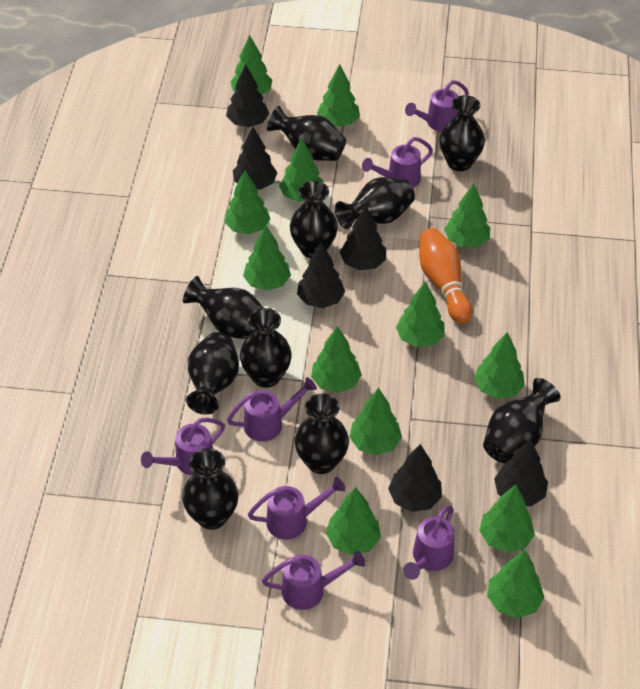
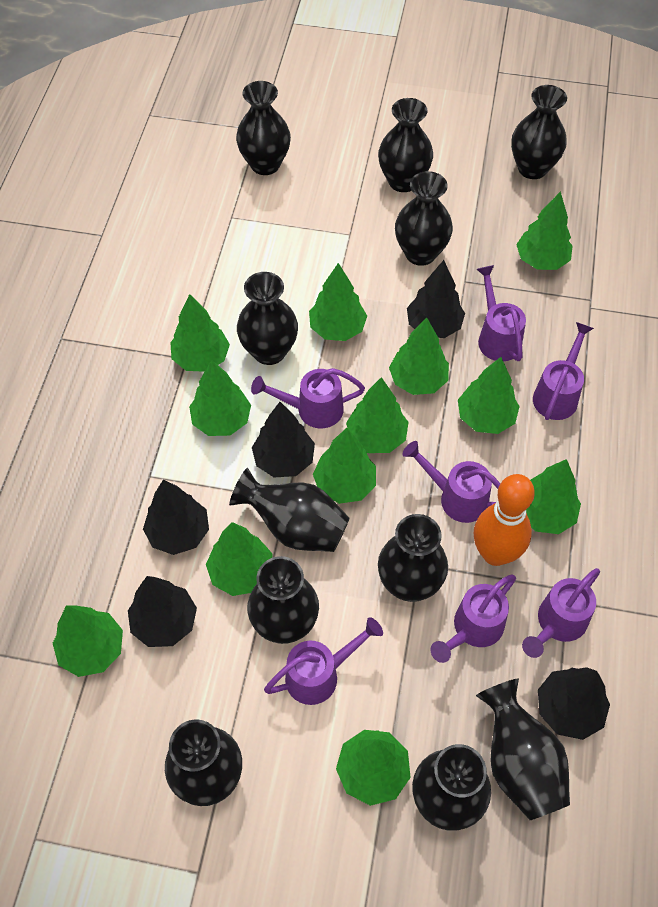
black tree: 6 -> 5
black vase: 10 -> 11
green tree: 13 -> 12

